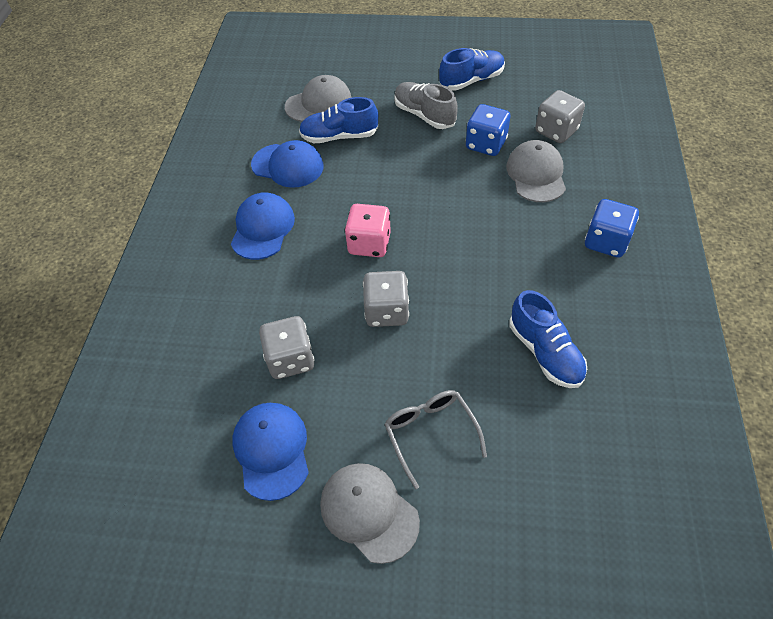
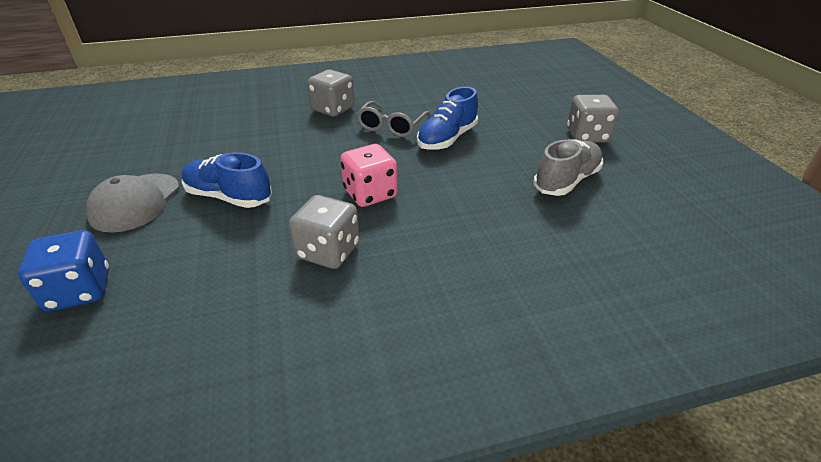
blue cap: 3 -> 0
blue dice: 2 -> 1
blue shoe: 3 -> 2
grey cap: 3 -> 1

